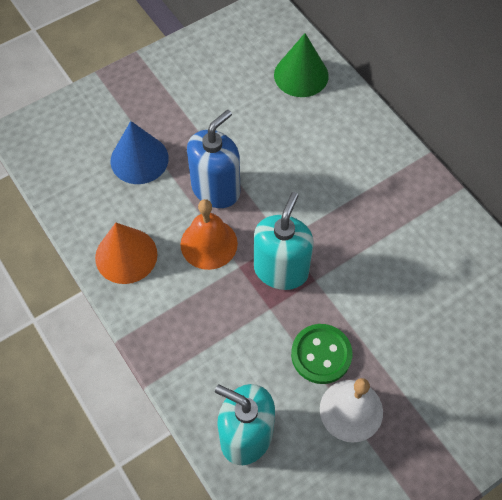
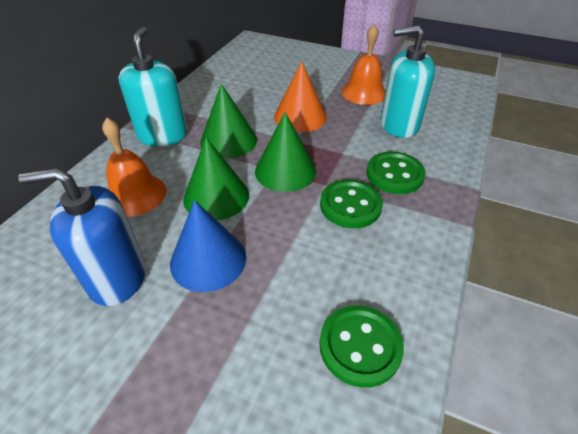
green button: 1 -> 3
green cone: 1 -> 3
orange bell: 1 -> 2
white bell: 1 -> 0

